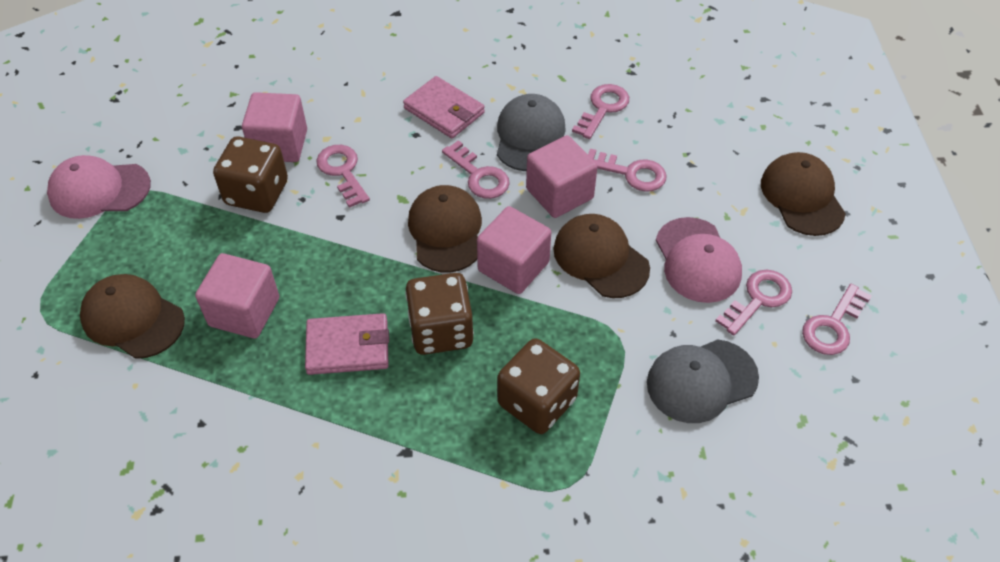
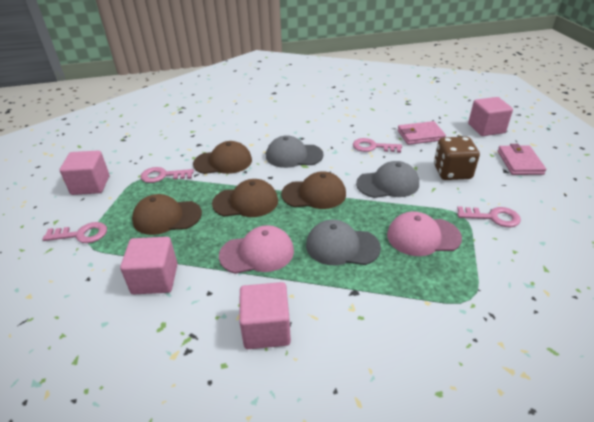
brown dice: 3 -> 1
grey cap: 2 -> 3
pink key: 6 -> 4

